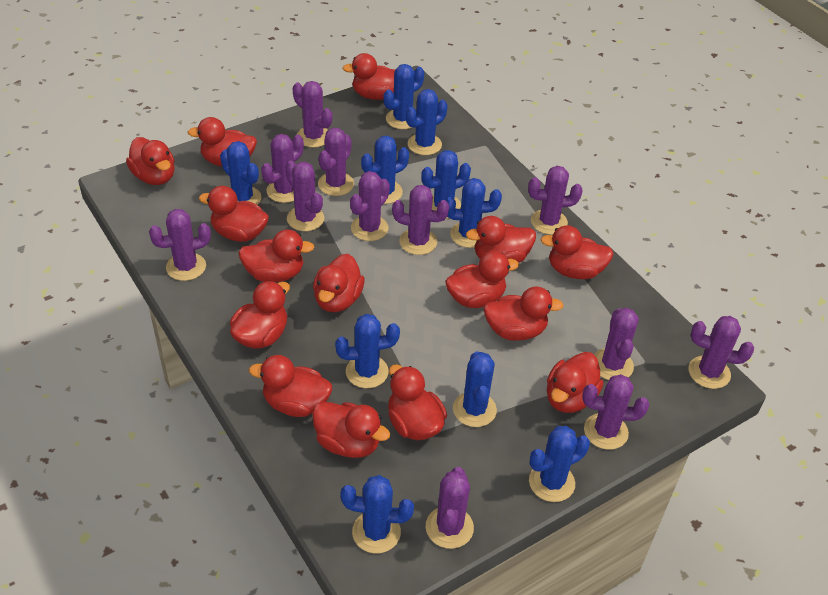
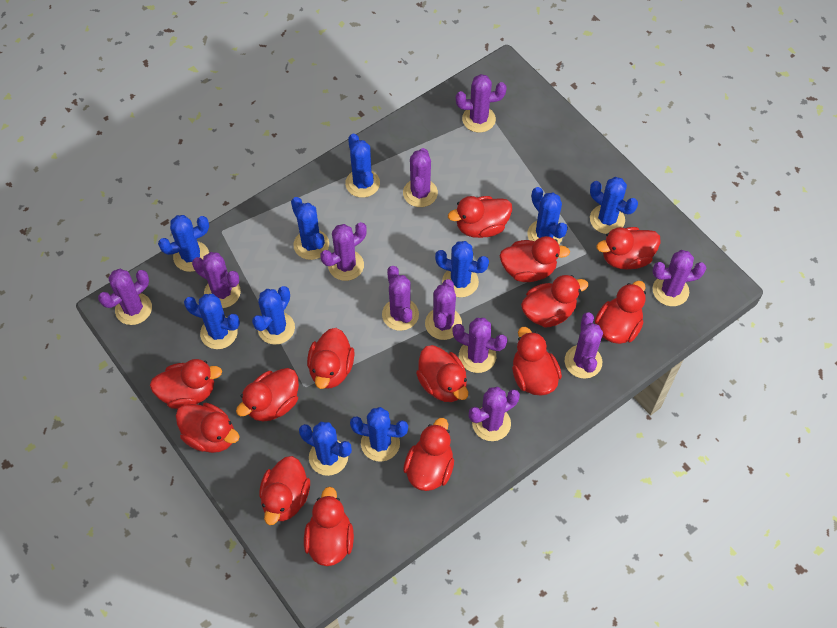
purple cactus: 12 -> 11
red duck: 15 -> 14

